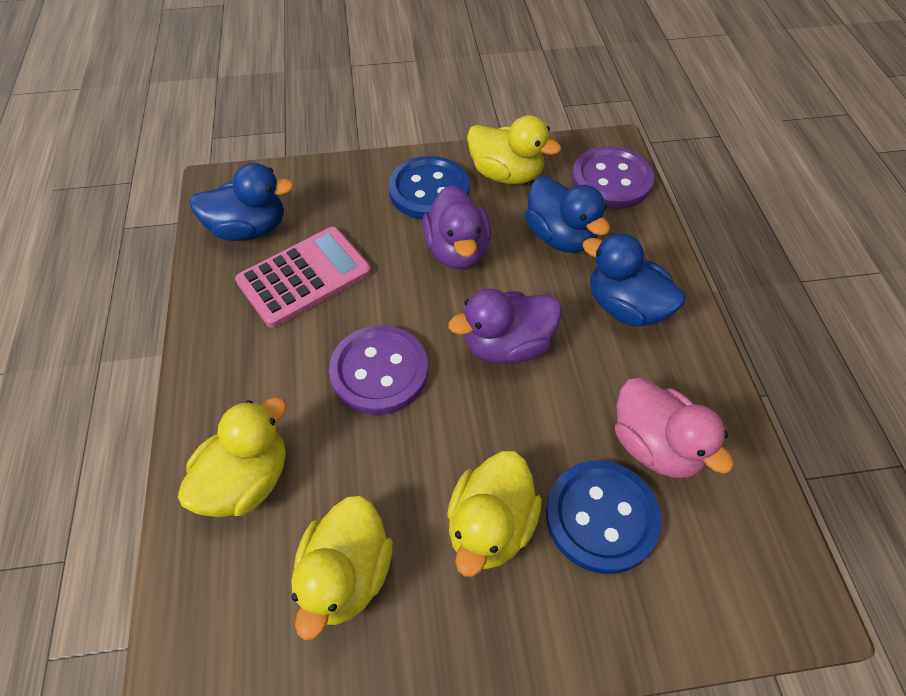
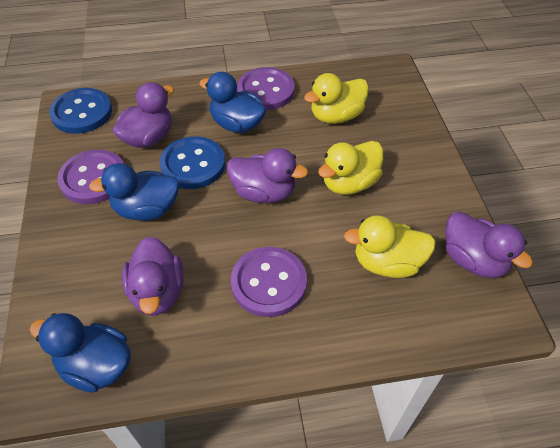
pink calculator: 1 -> 0
pink duck: 1 -> 0
purple button: 2 -> 3
purple duck: 2 -> 4
yellow duck: 4 -> 3

